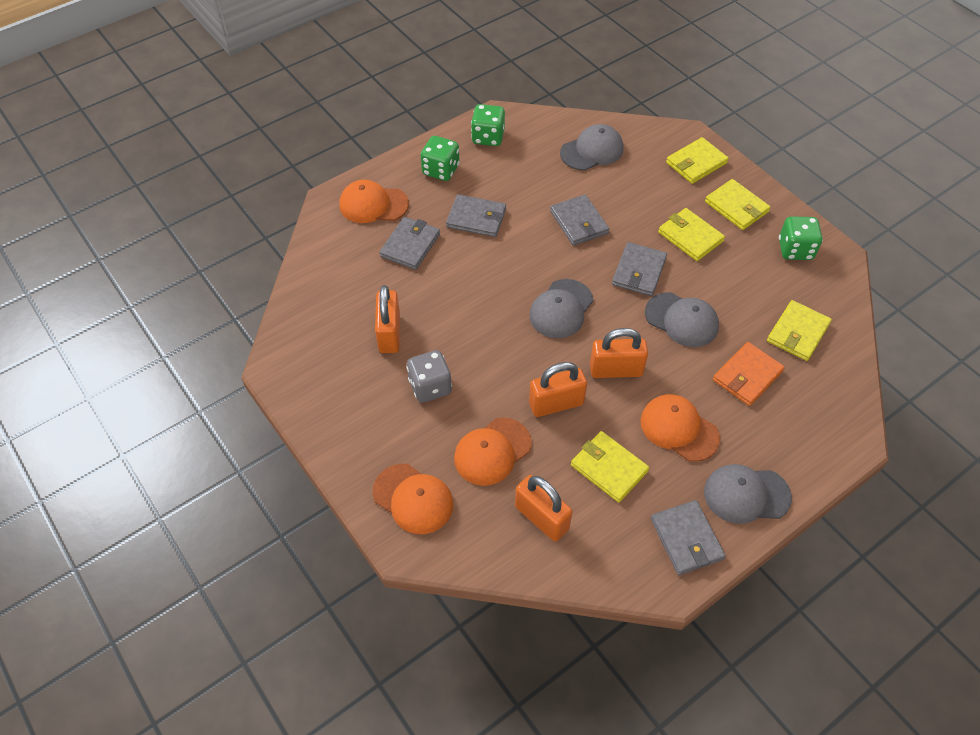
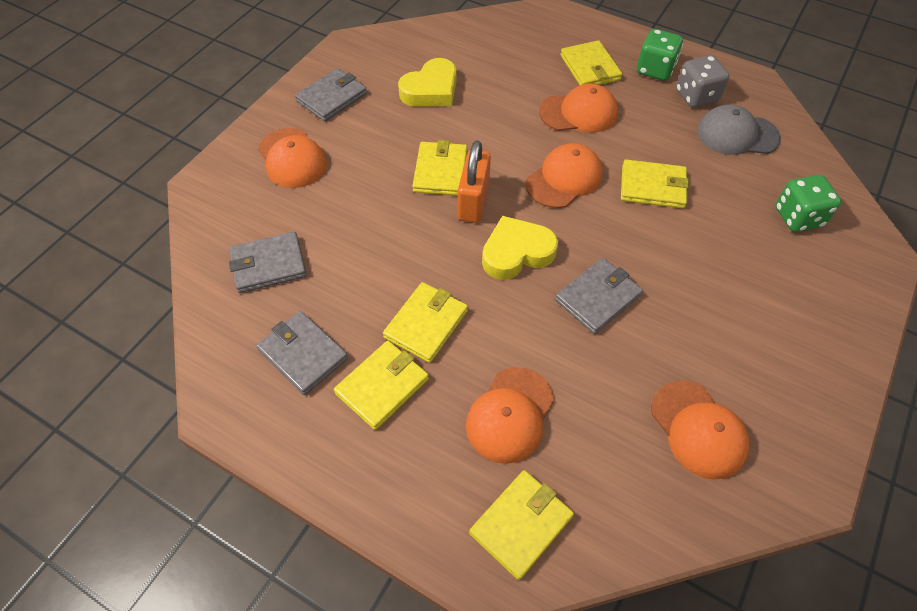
green dice: 3 -> 2
grey cap: 4 -> 1
grey wallet: 5 -> 4
orange cap: 4 -> 5
orange padlock: 4 -> 1
orange wallet: 1 -> 0
yellow heart: 0 -> 2
yellow wallet: 5 -> 6

